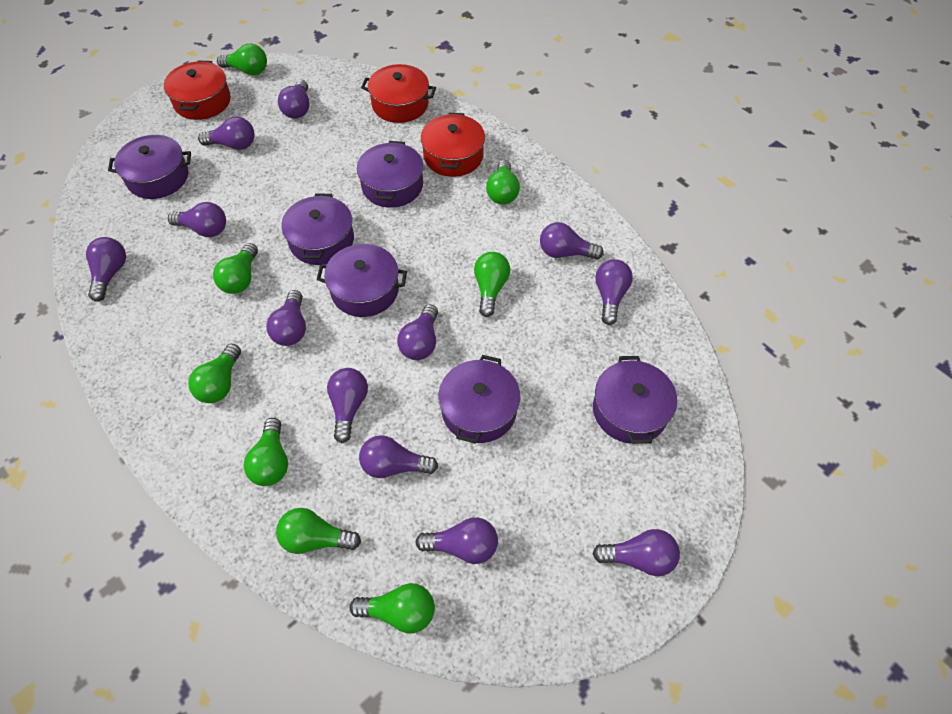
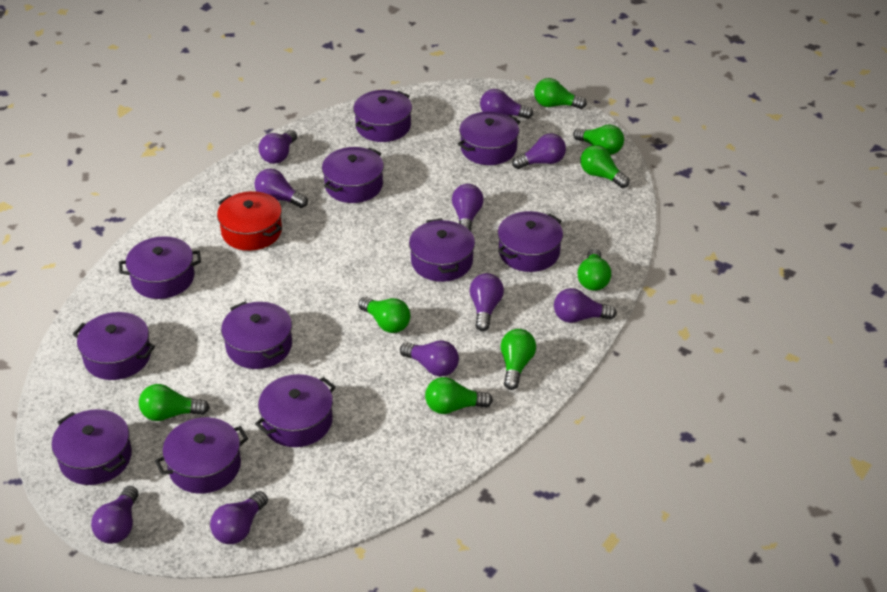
purple light bulb: 12 -> 10
purple pot: 6 -> 11
red pot: 3 -> 1

